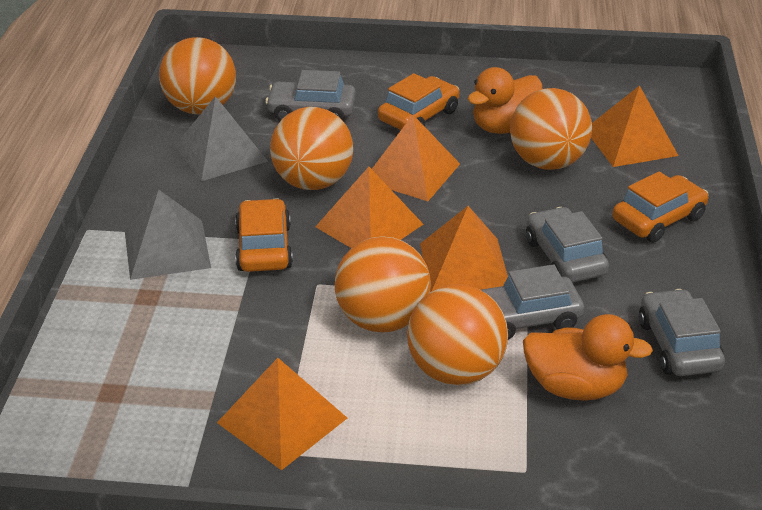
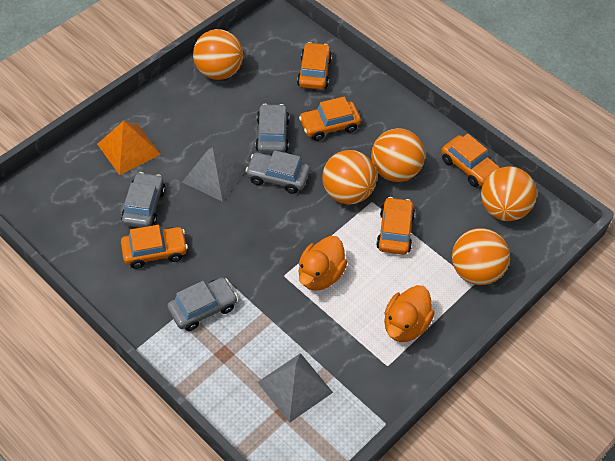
orange car: 3 -> 5
orange pyramid: 5 -> 1

